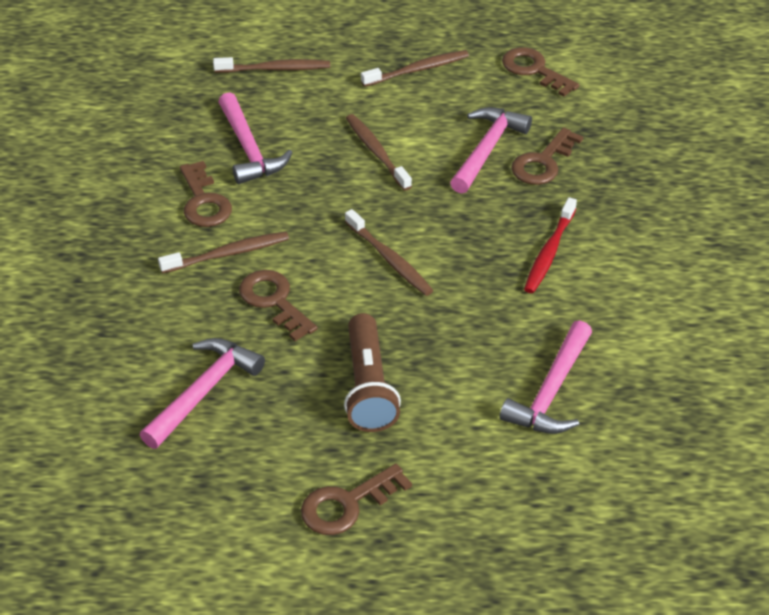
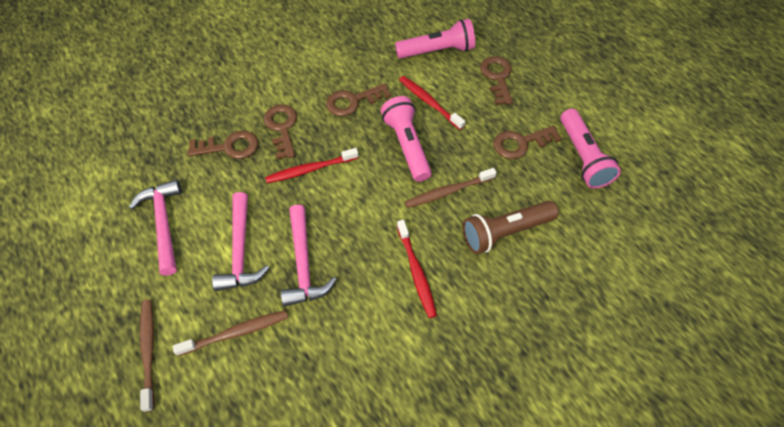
brown toothbrush: 5 -> 3
pink flashlight: 0 -> 3
pink hammer: 4 -> 3
red toothbrush: 1 -> 3

